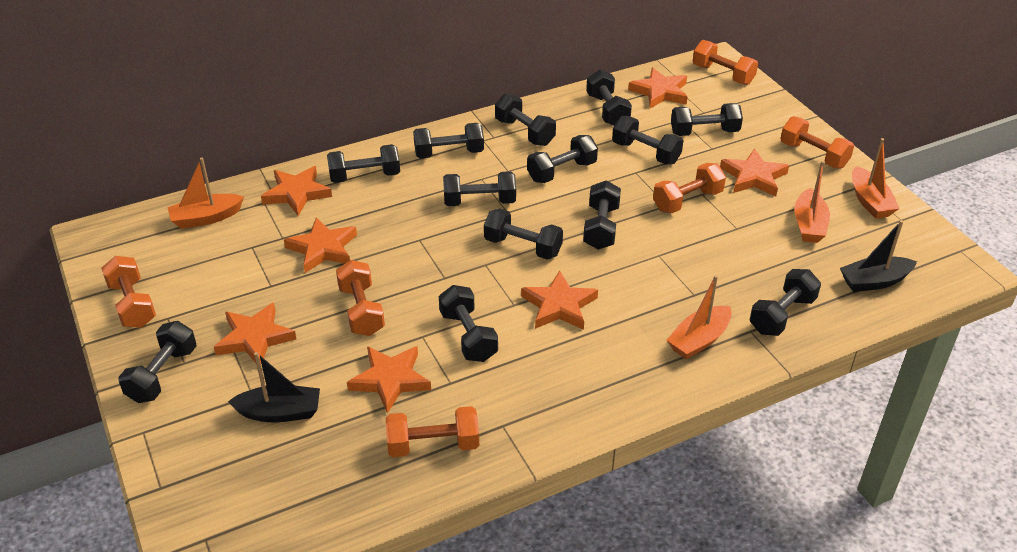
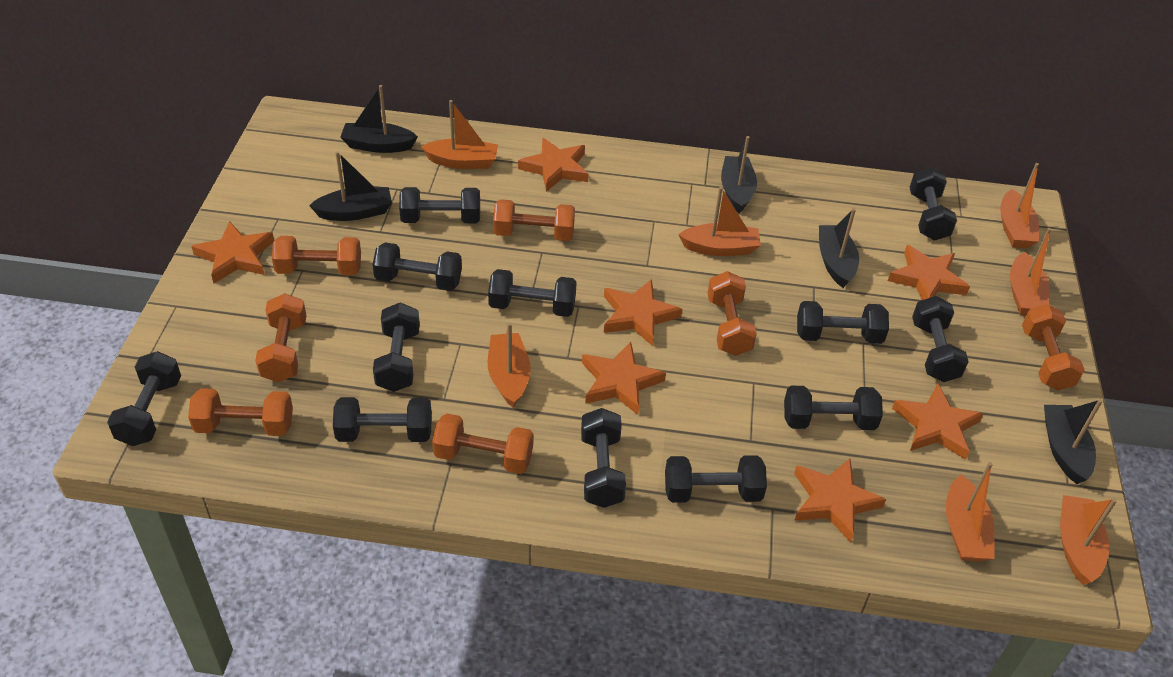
black boat: 2 -> 5
black dumbbell: 13 -> 12
orange boat: 4 -> 7
orange dumbbell: 6 -> 7

